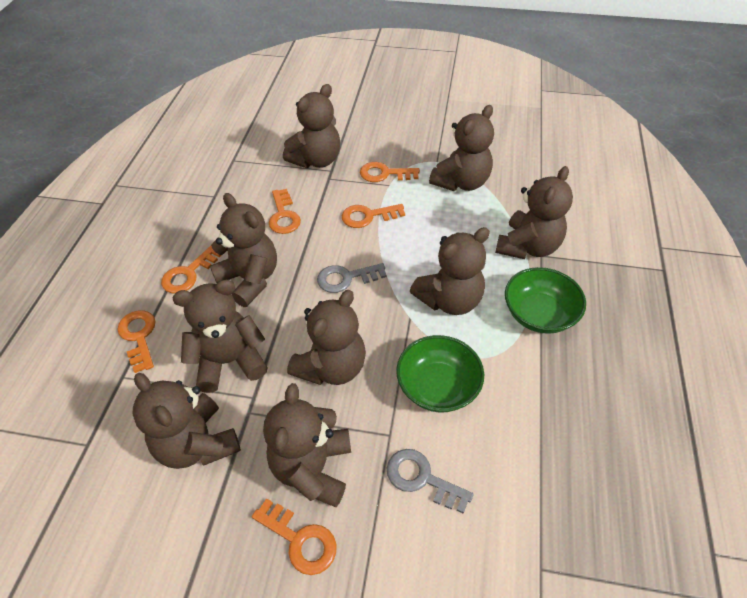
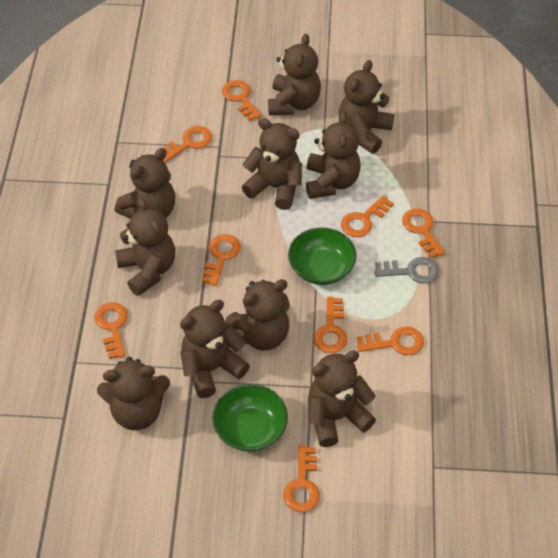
brown teddy bear: 9 -> 10
grey key: 2 -> 1
orange key: 6 -> 9

